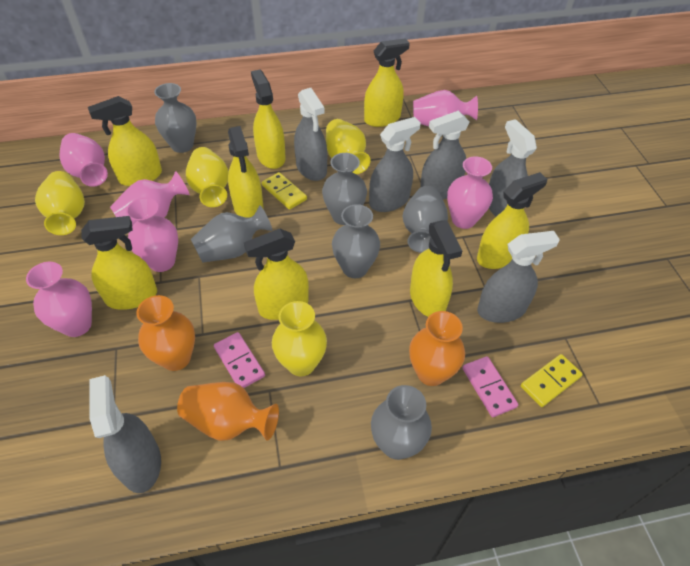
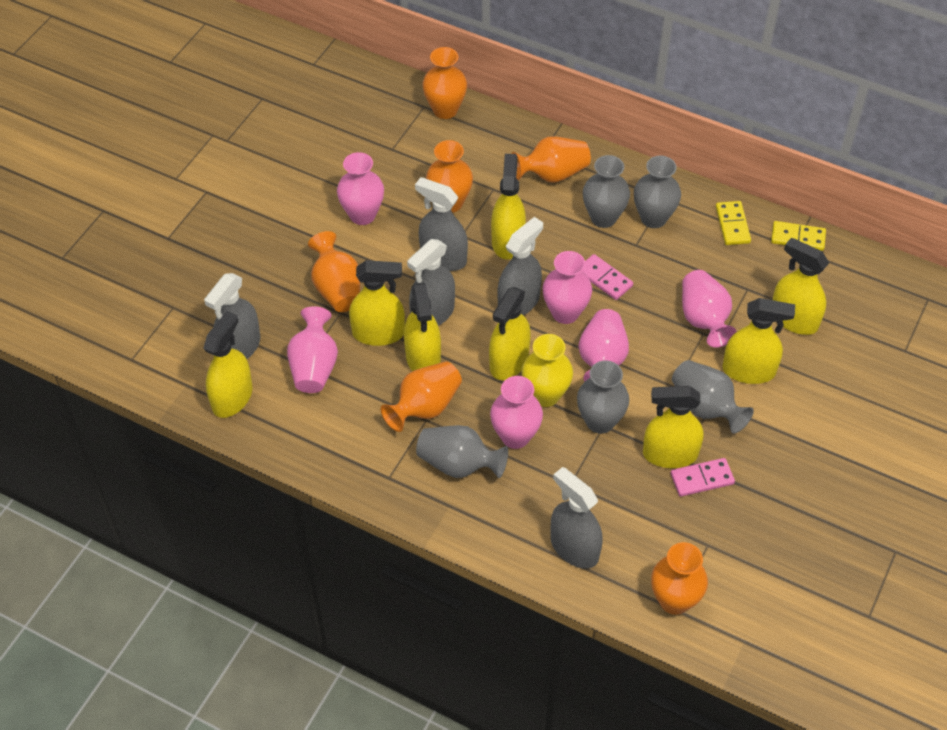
grey spray bottle: 6 -> 5
grey vase: 6 -> 5
orange vase: 3 -> 6
yellow vase: 4 -> 1

